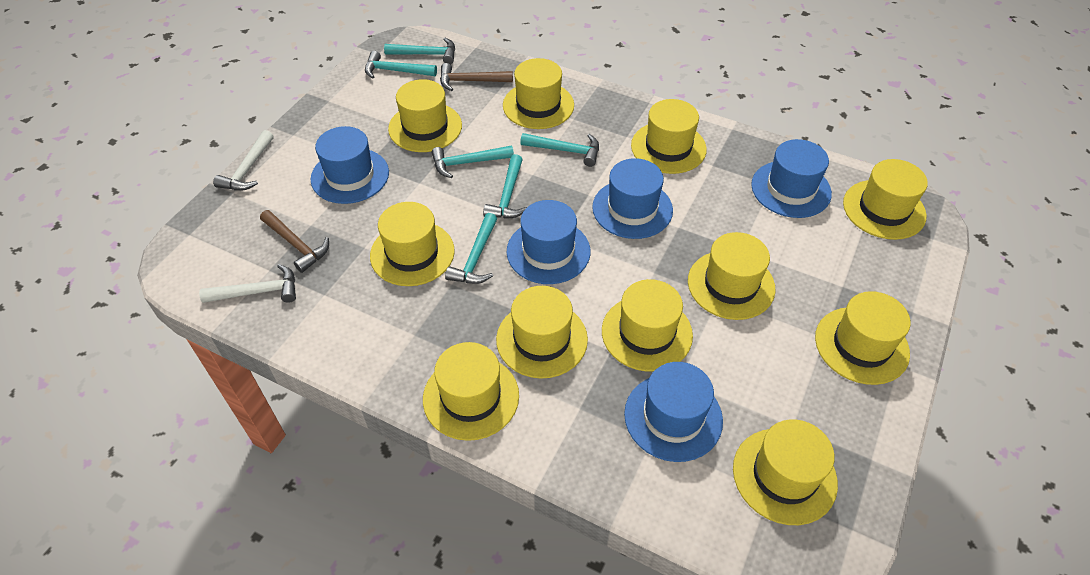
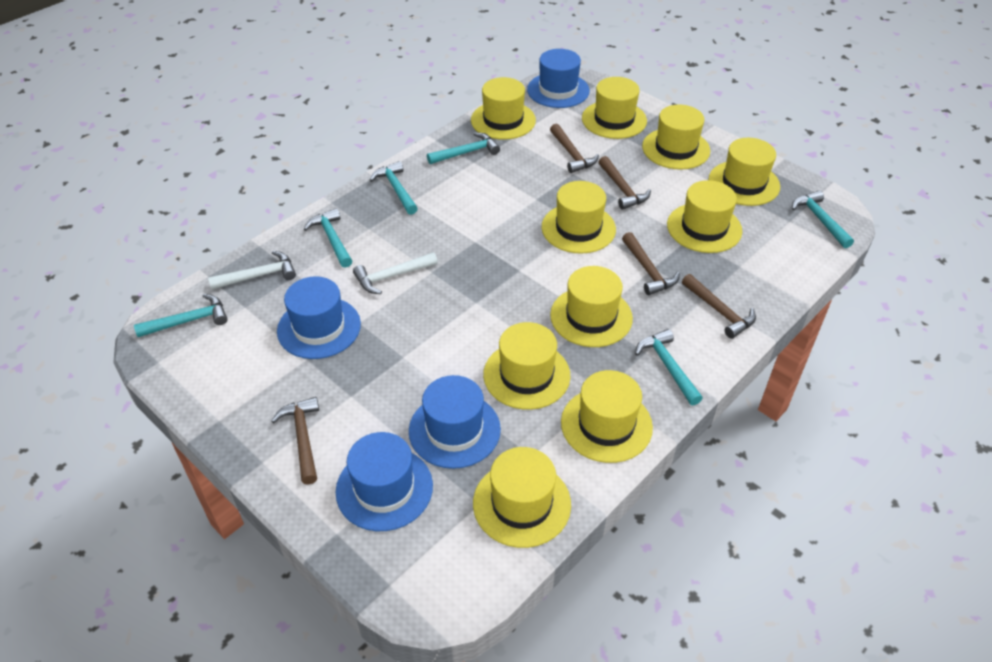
blue hat: 5 -> 4
brown hammer: 2 -> 5
yellow hat: 11 -> 10

